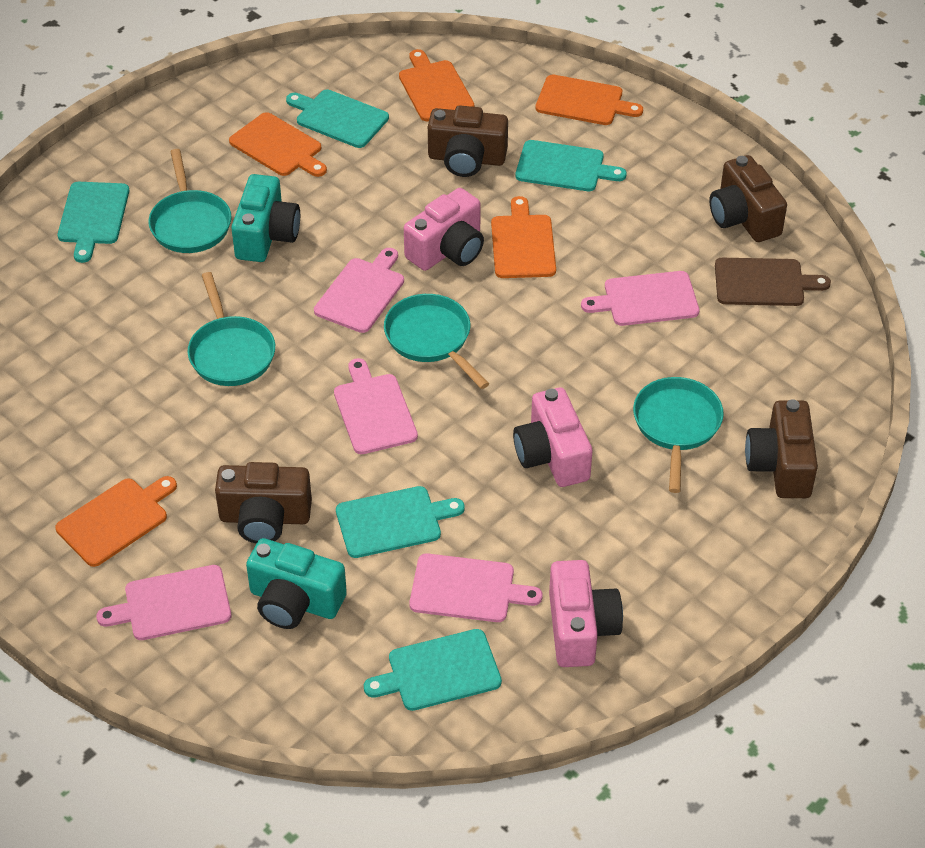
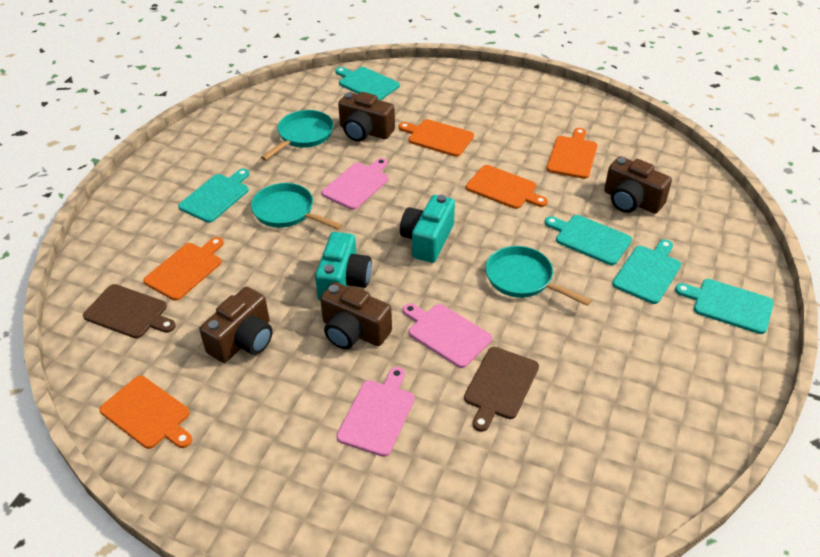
brown cutting board: 1 -> 2
pink camera: 3 -> 0
pink cutting board: 5 -> 3
turquoise pan: 4 -> 3

